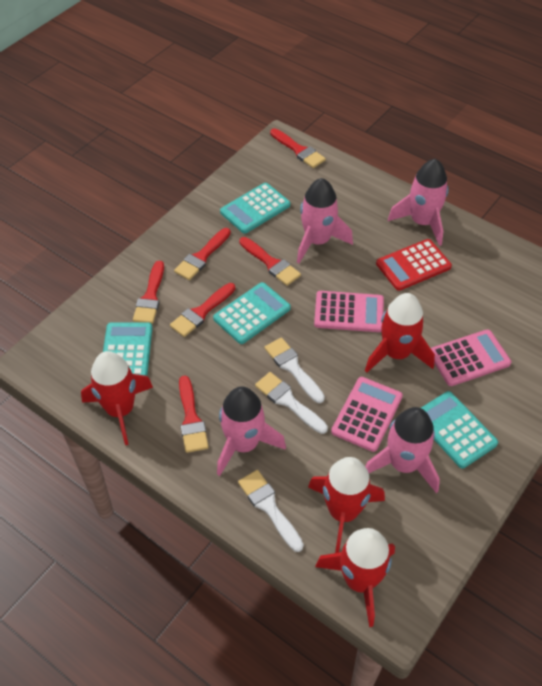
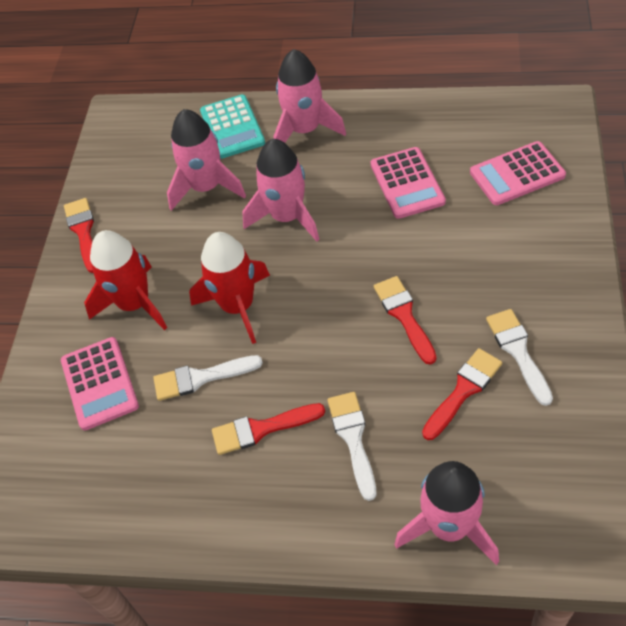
red brush: 6 -> 4
red calculator: 1 -> 0
red rocket: 4 -> 2
turquoise calculator: 4 -> 1

